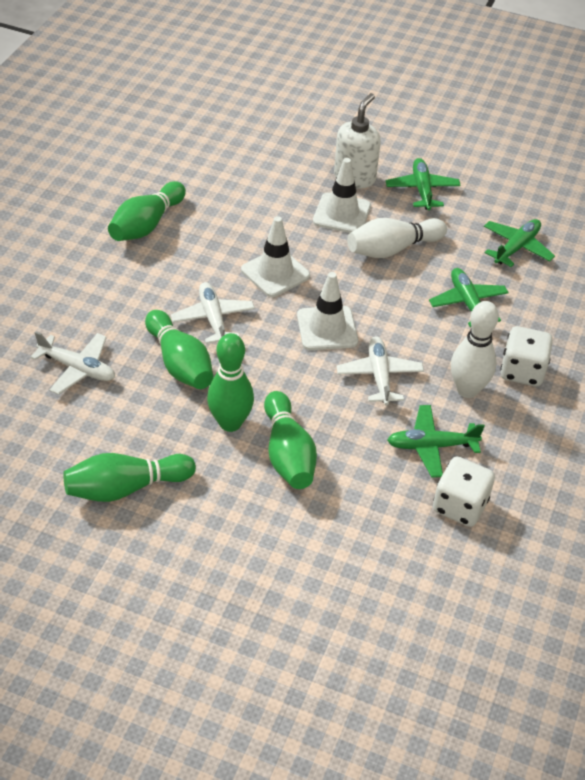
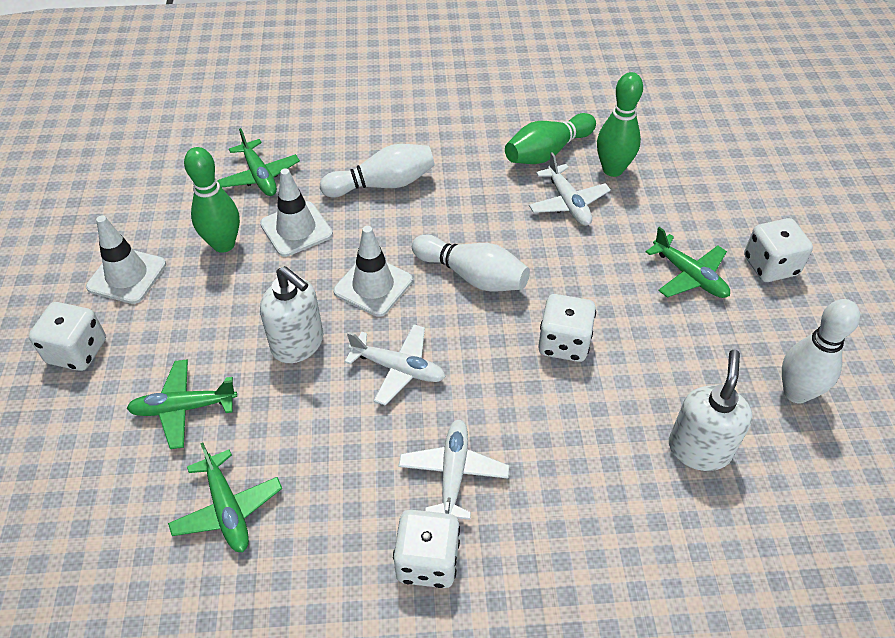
green bowling pin: 5 -> 3
white bowling pin: 2 -> 3
white dice: 2 -> 4
white soap dispenser: 1 -> 2

